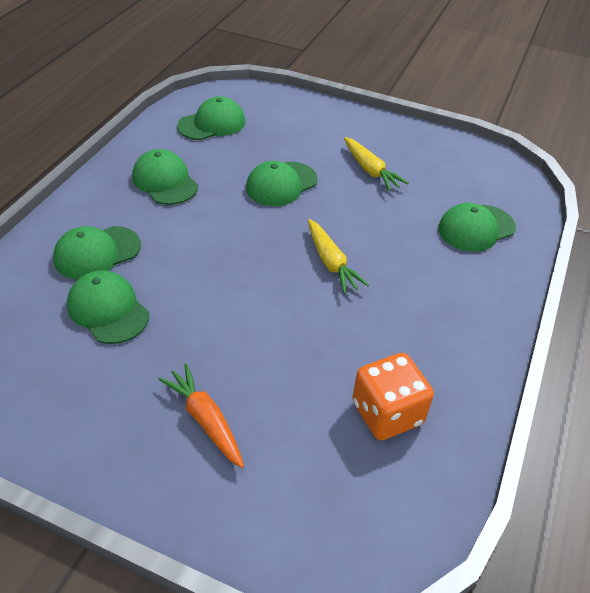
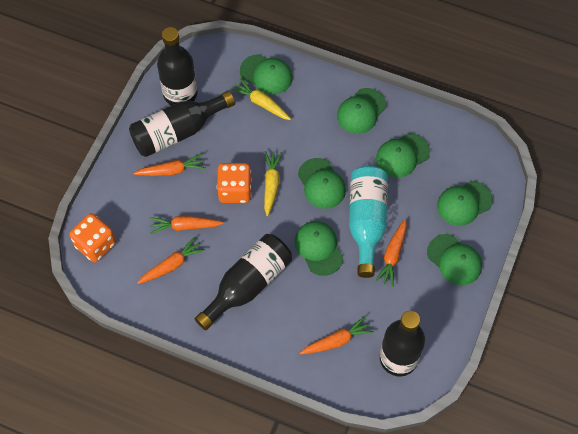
black bottle: 0 -> 4
green cap: 6 -> 7
orange carrot: 1 -> 5
orange dice: 1 -> 2
turquoise bottle: 0 -> 1

